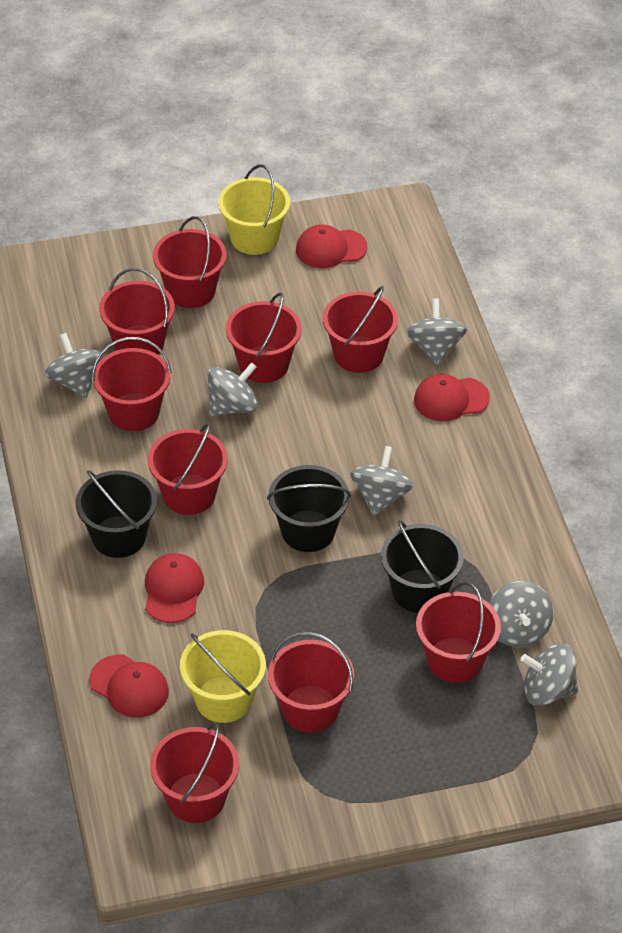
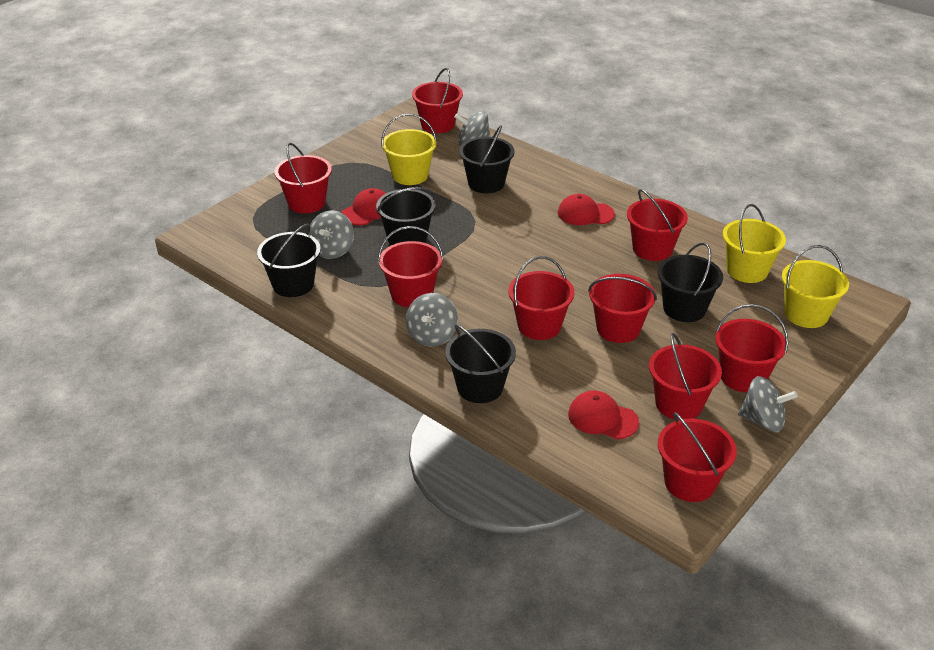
black bucket: 3 -> 5
grey spinning top: 6 -> 4
red cap: 4 -> 3
yellow bucket: 2 -> 3

